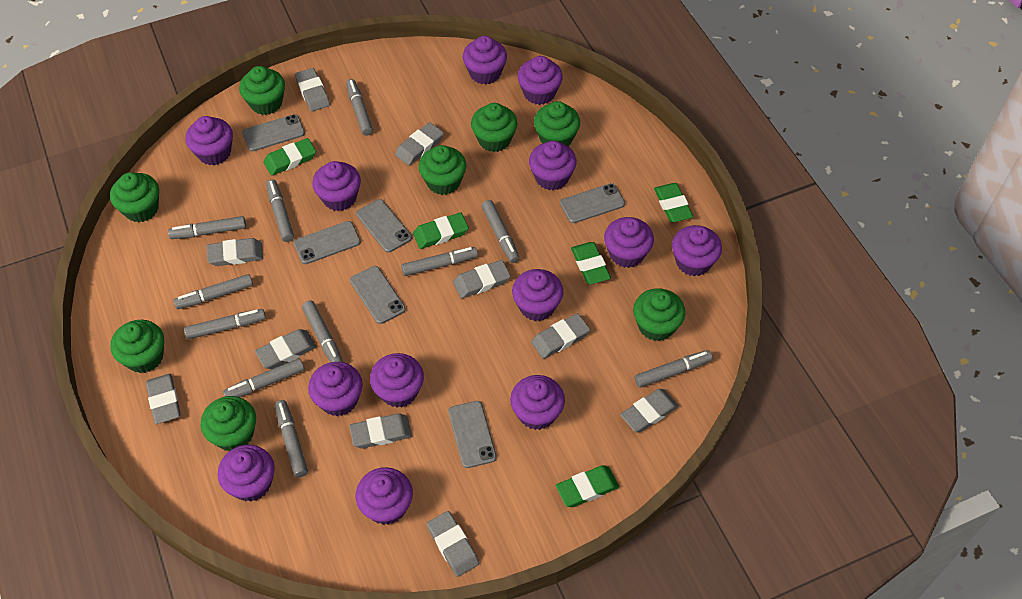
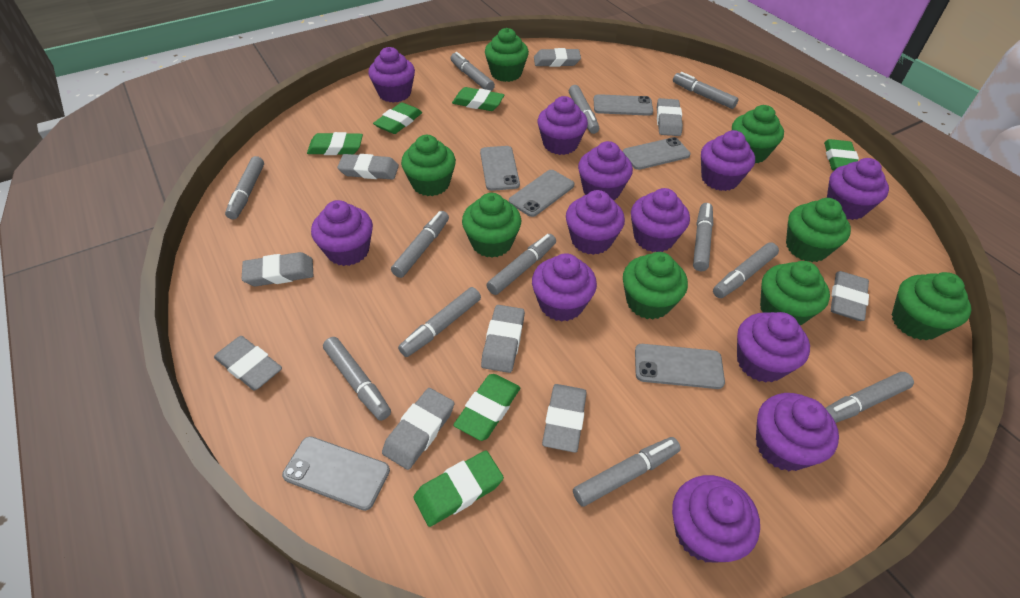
green eraser: 5 -> 6
grey eraser: 10 -> 9
grey marker: 11 -> 12
purple cupcake: 13 -> 12

